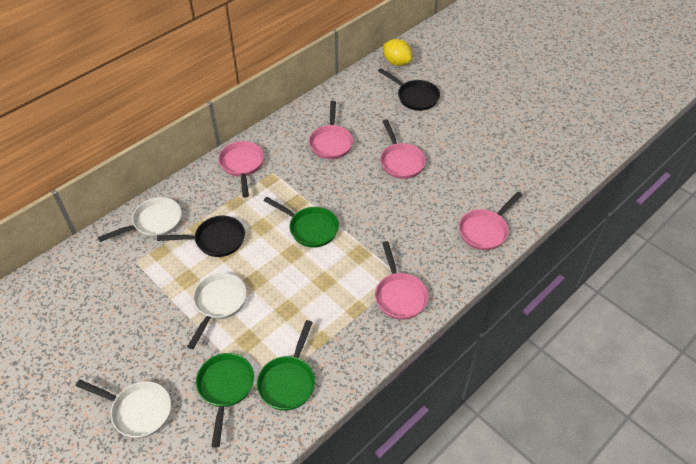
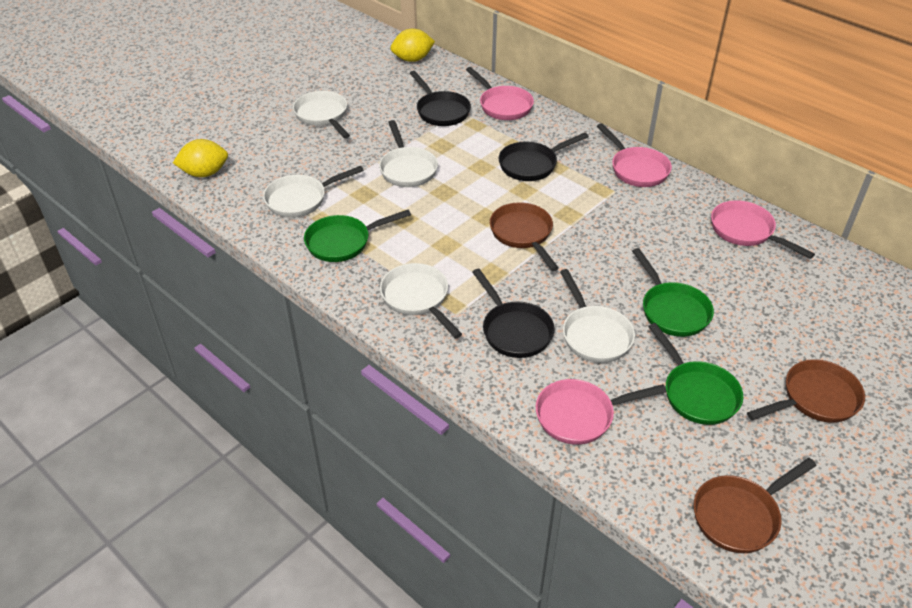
black pan: 2 -> 3
brown pan: 0 -> 3
pink pan: 5 -> 4
white pan: 3 -> 5
yellow lemon: 1 -> 2

